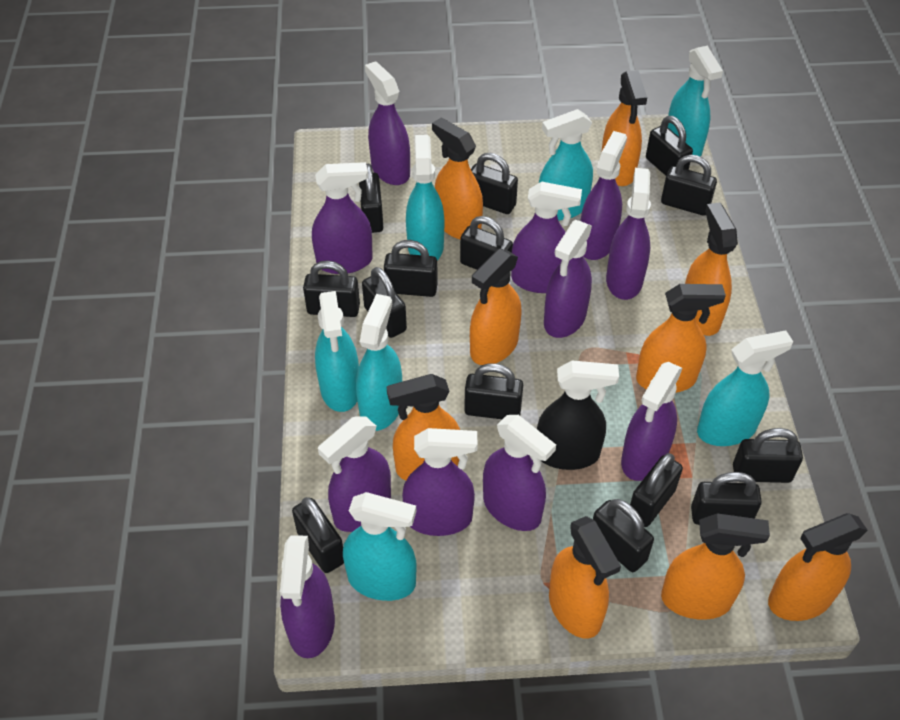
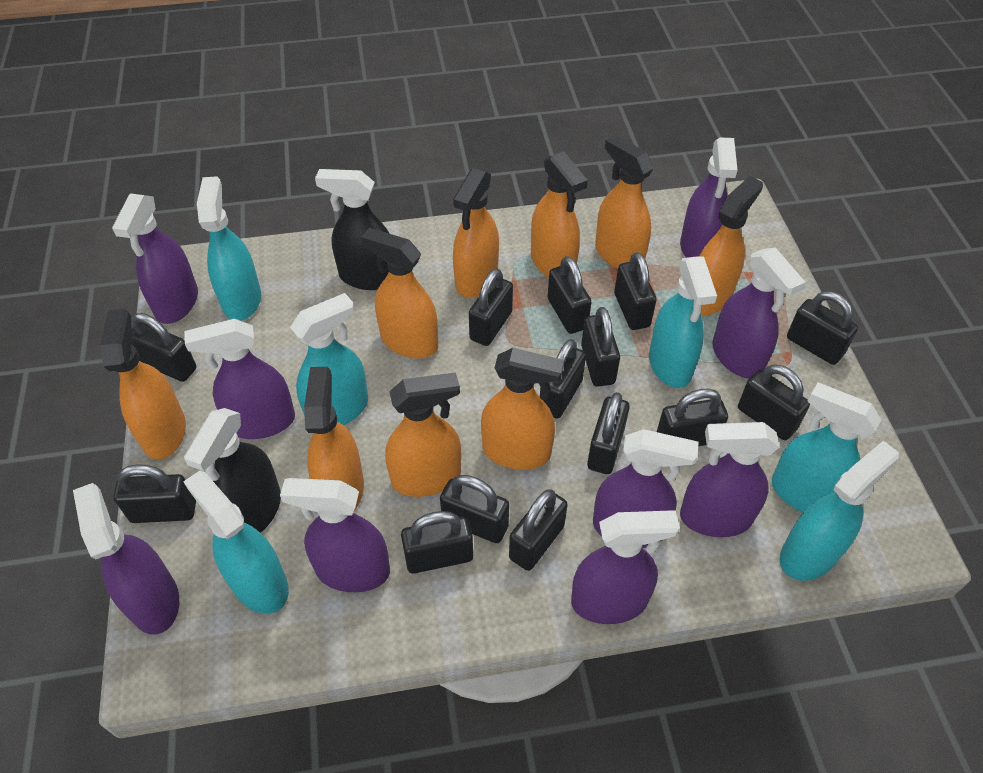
black spray bottle: 1 -> 2
purple spray bottle: 11 -> 9
turquoise spray bottle: 7 -> 6

